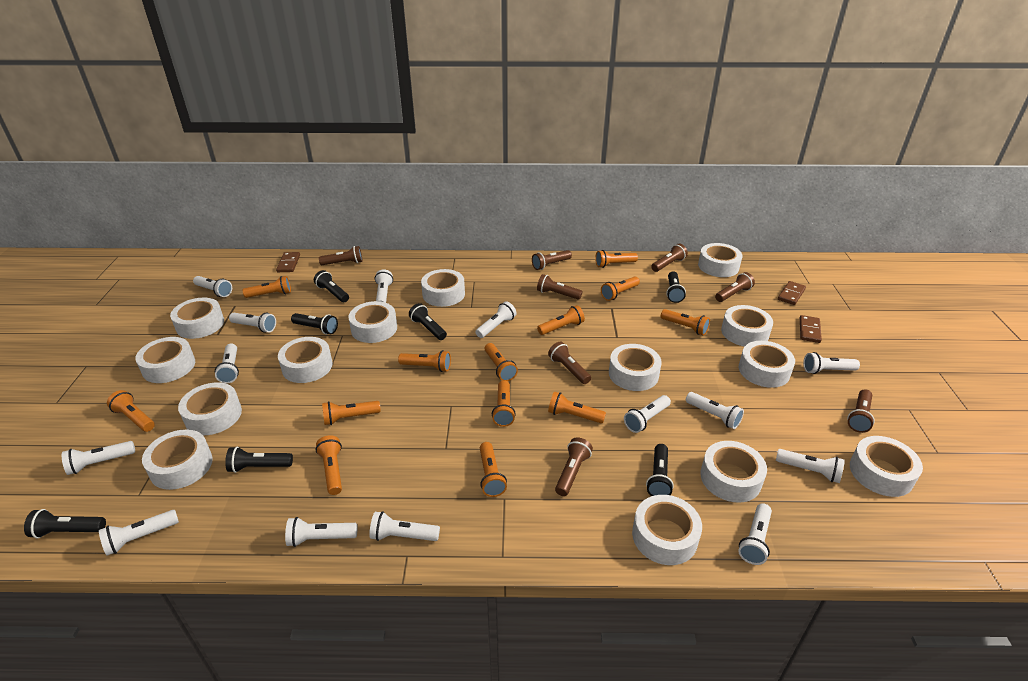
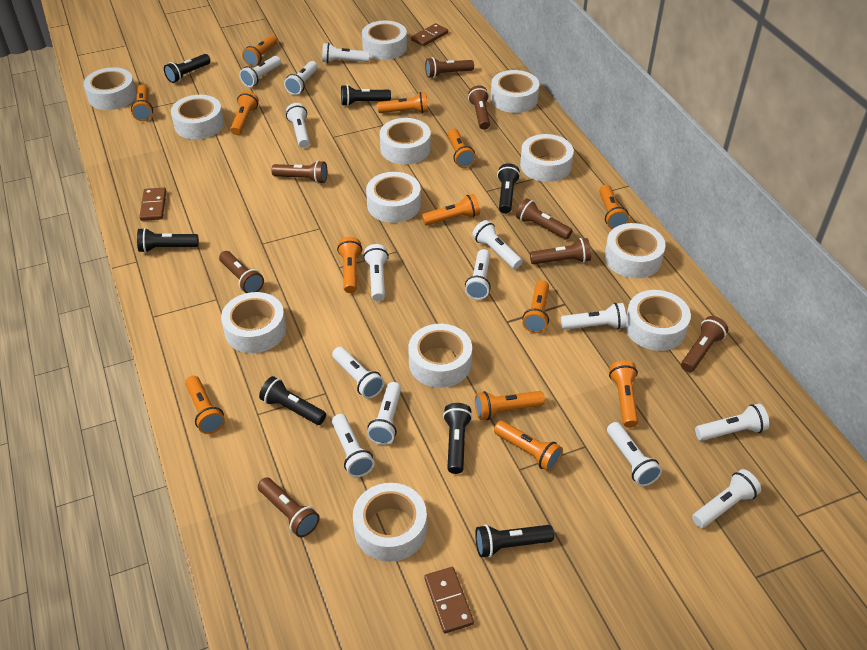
white tape: 14 -> 12

